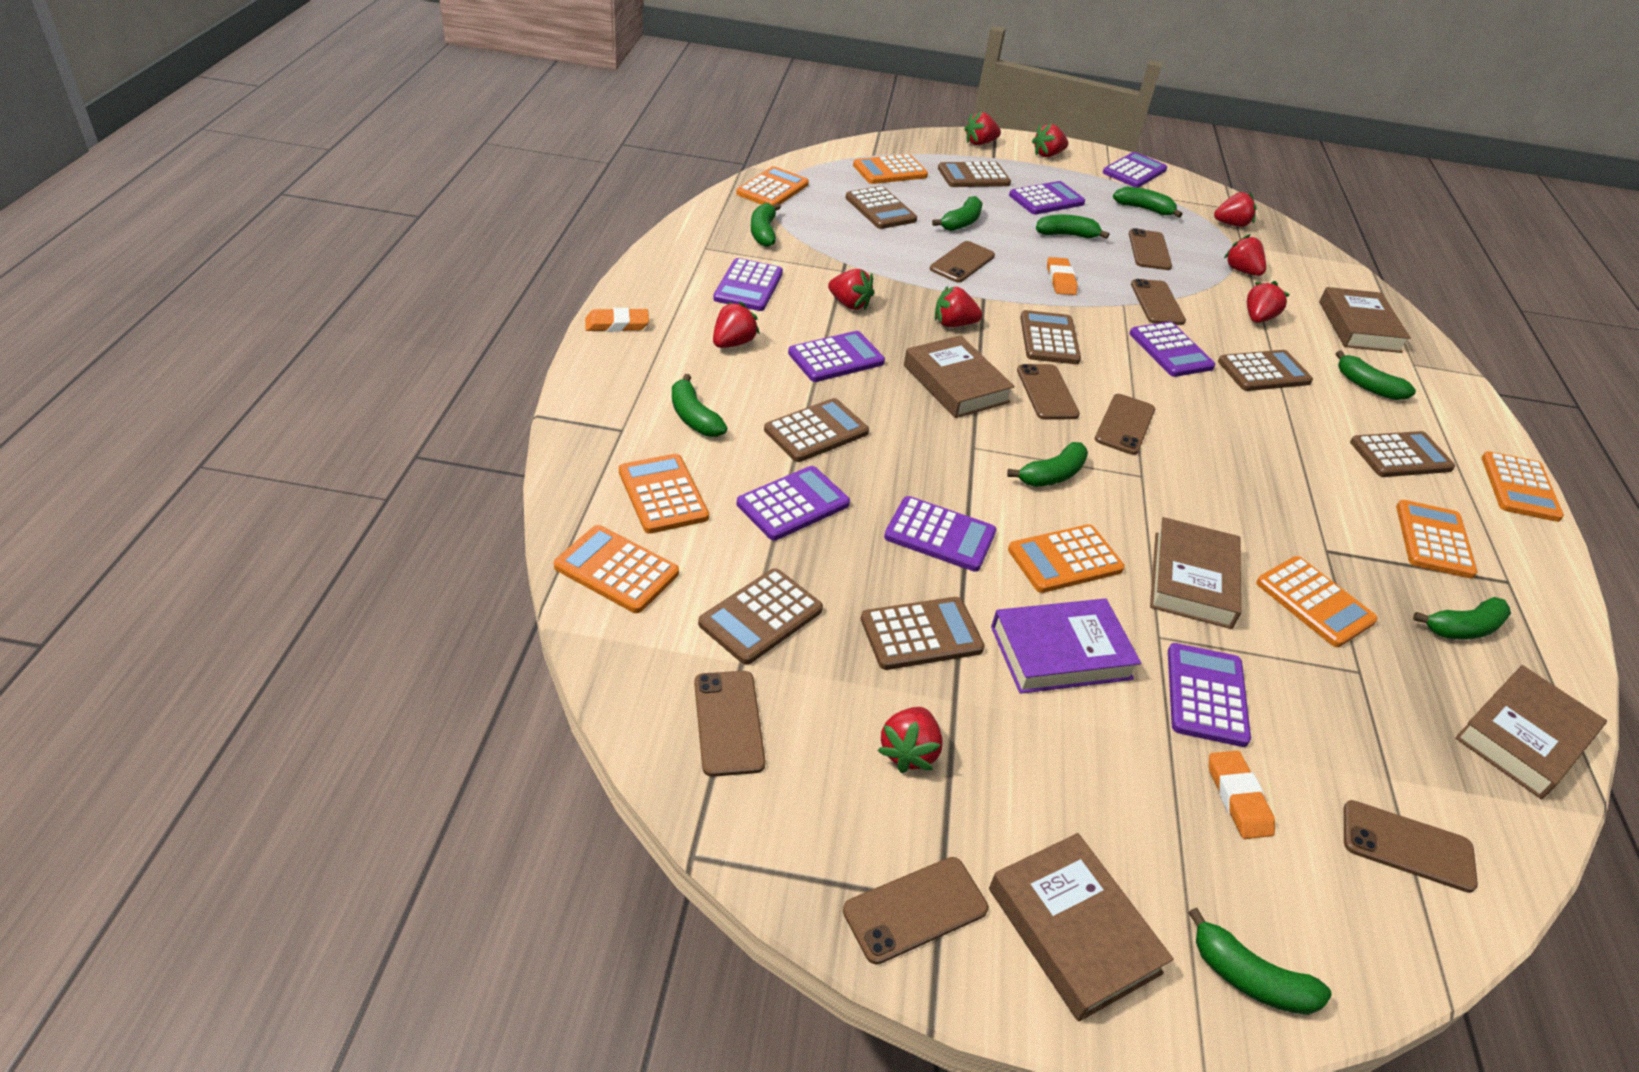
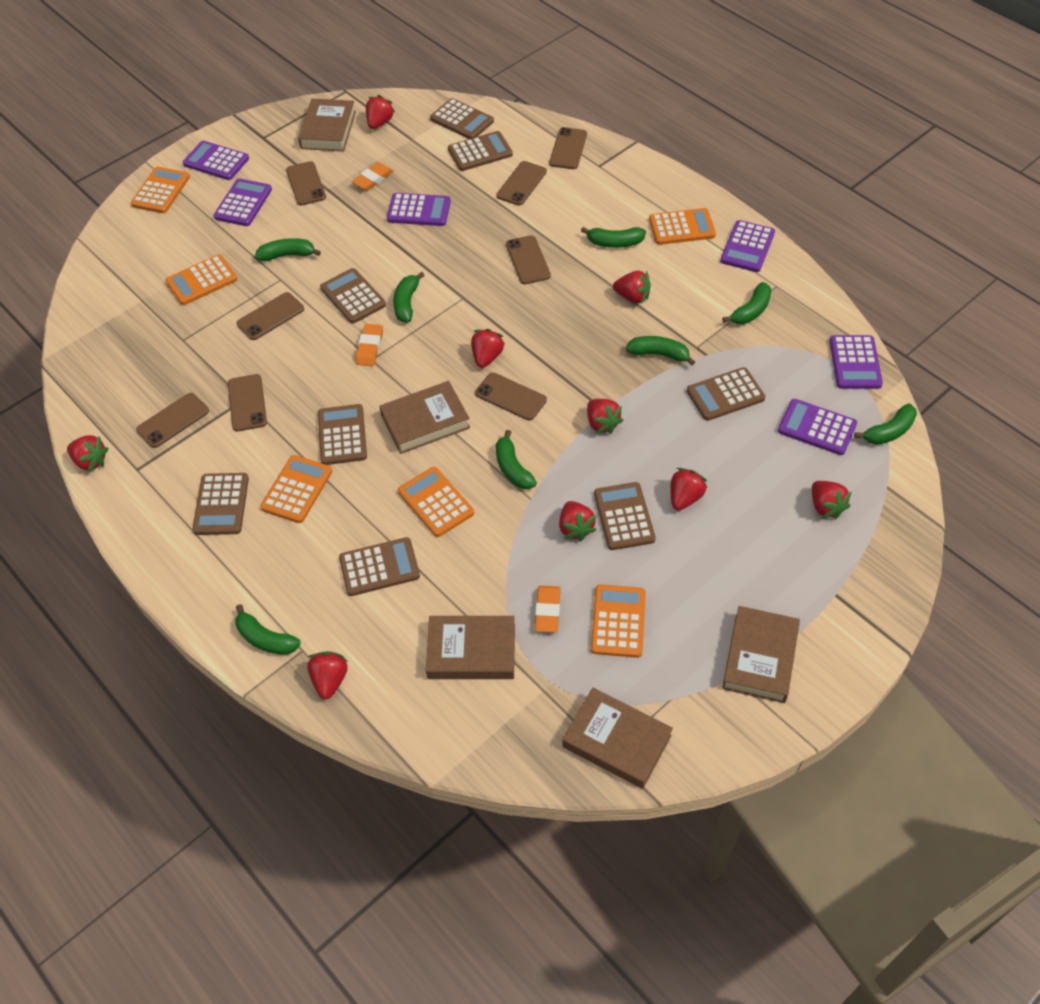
green banana: 9 -> 8
orange calculator: 8 -> 6
purple book: 1 -> 0
purple calculator: 8 -> 6

